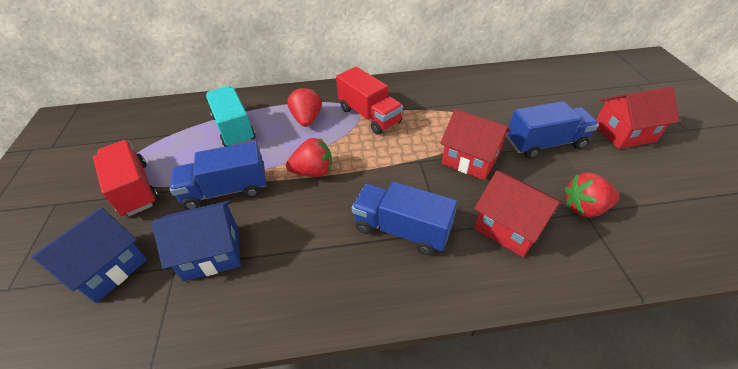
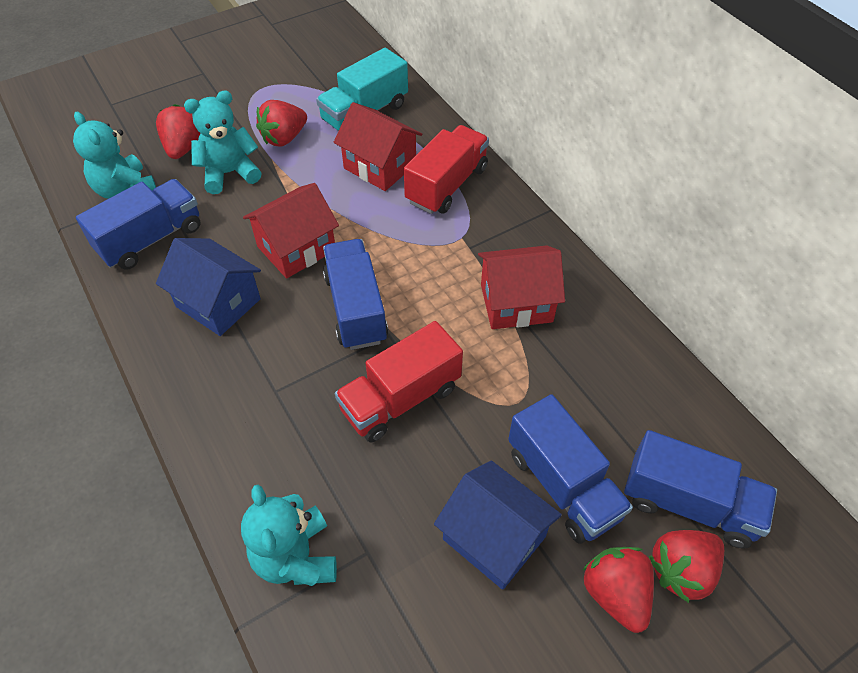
blue truck: 3 -> 4
red strawberry: 3 -> 4
turquoise teddy bear: 0 -> 3

